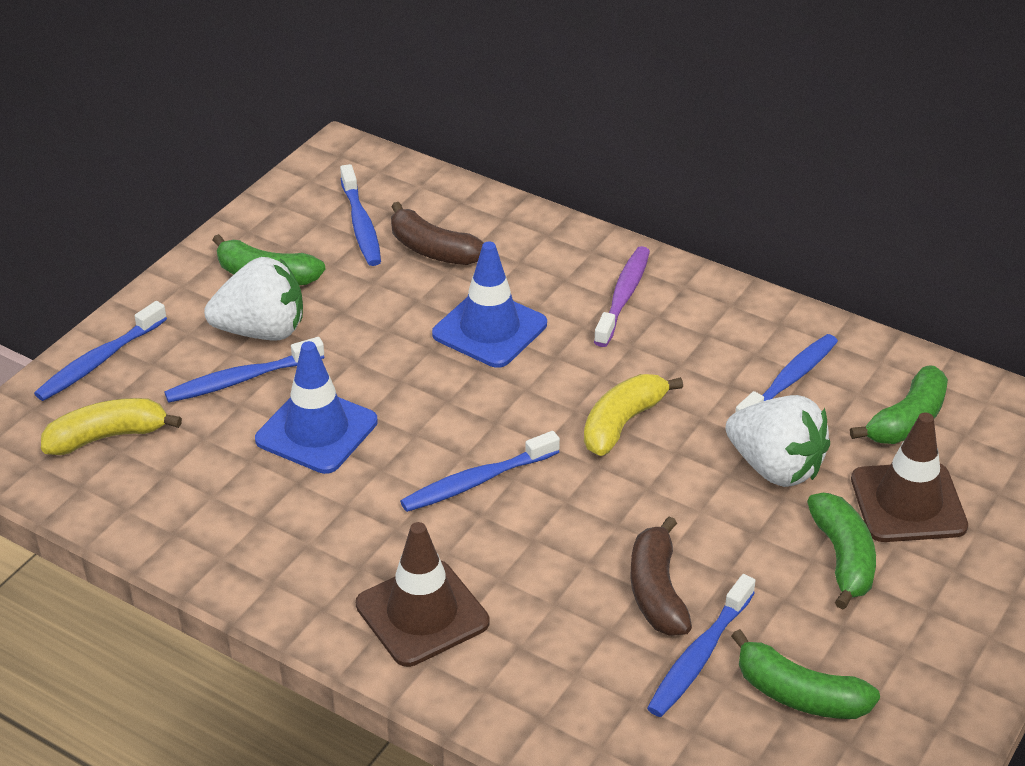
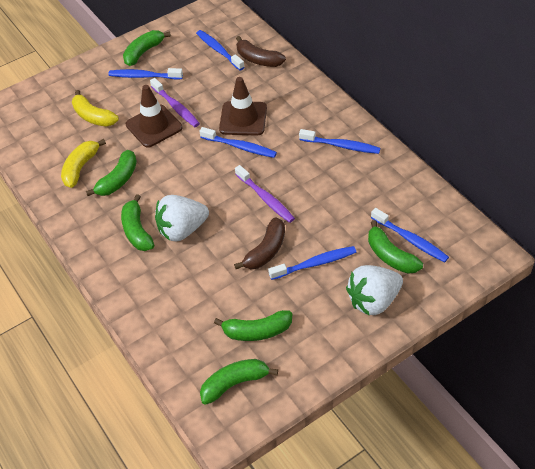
blue traffic cone: 2 -> 0
green banana: 4 -> 6
purple toothbrush: 1 -> 2

